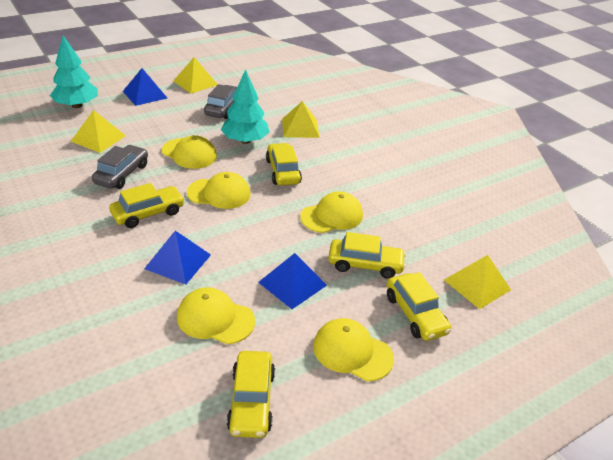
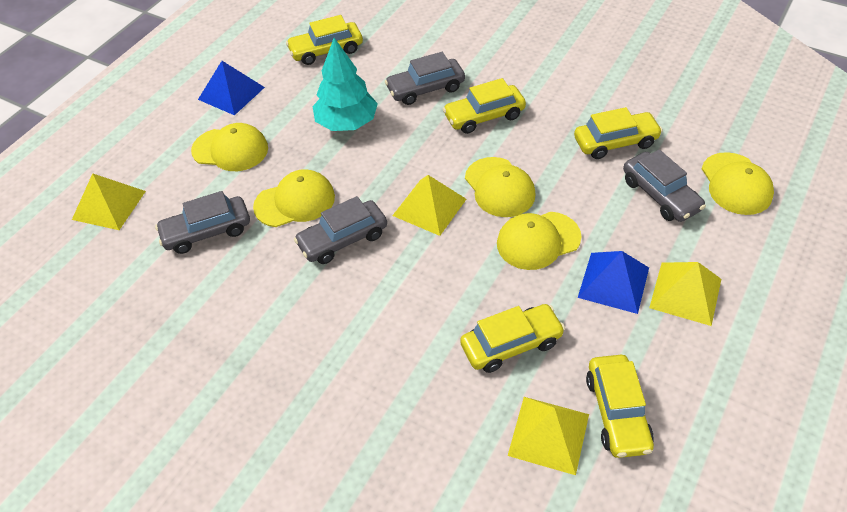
blue pyramid: 3 -> 2
grey car: 2 -> 4
turquoise tree: 2 -> 1

